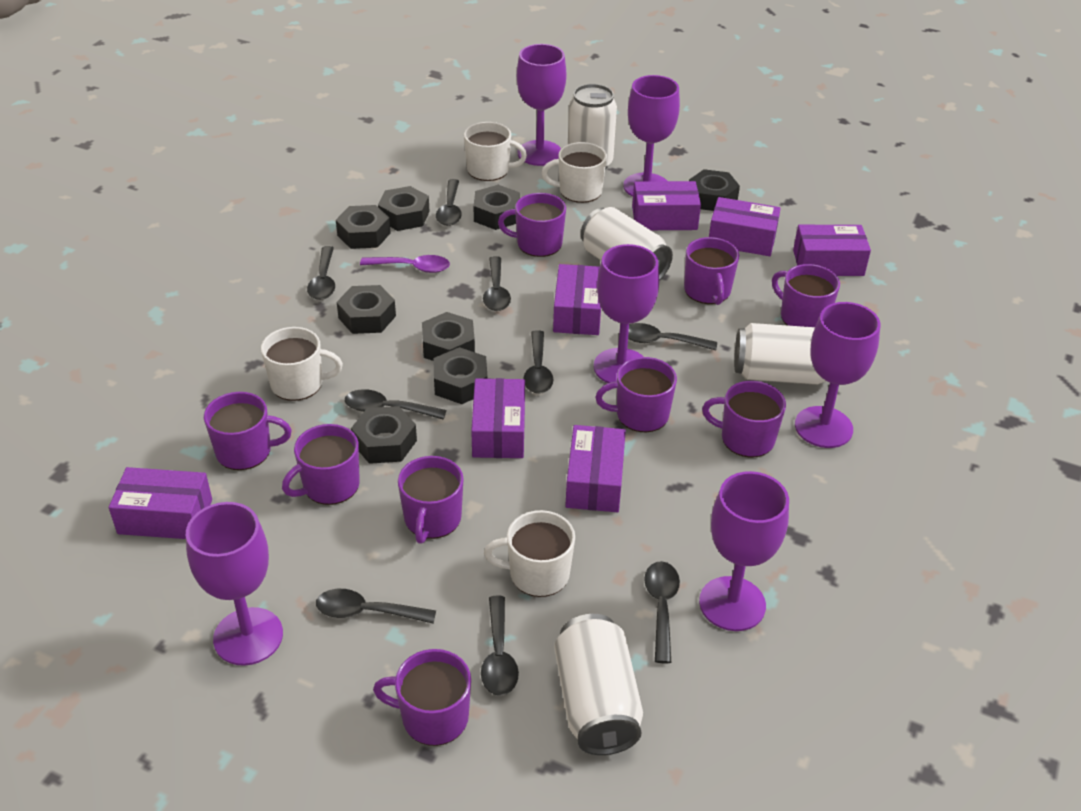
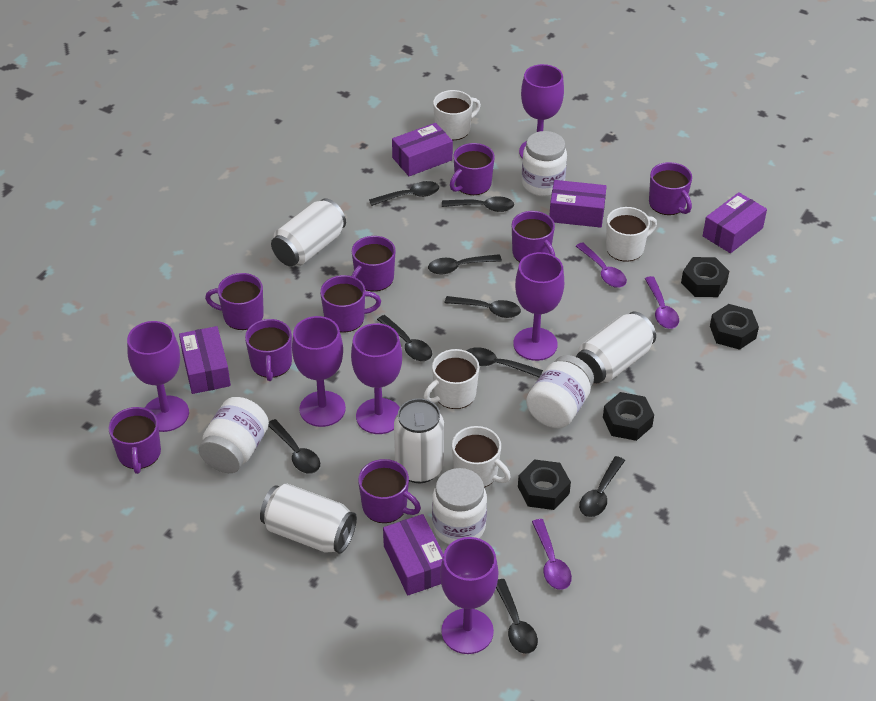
black nut: 8 -> 4
purple box: 7 -> 5
purple spoon: 1 -> 3
white jar: 0 -> 4

